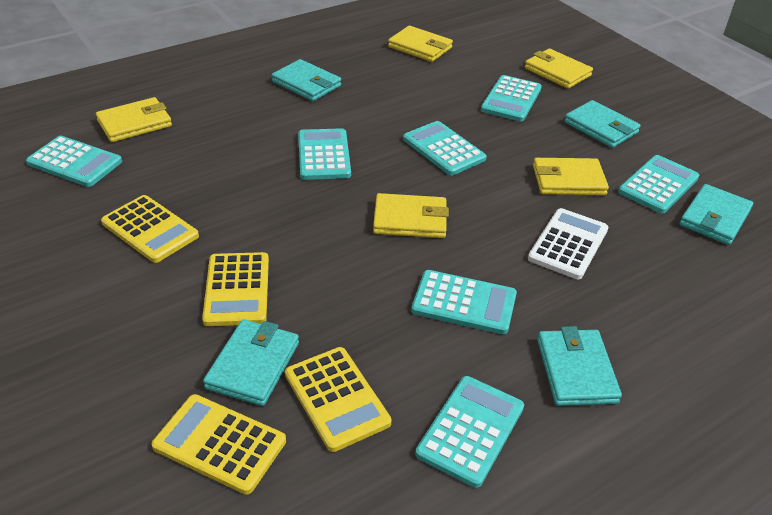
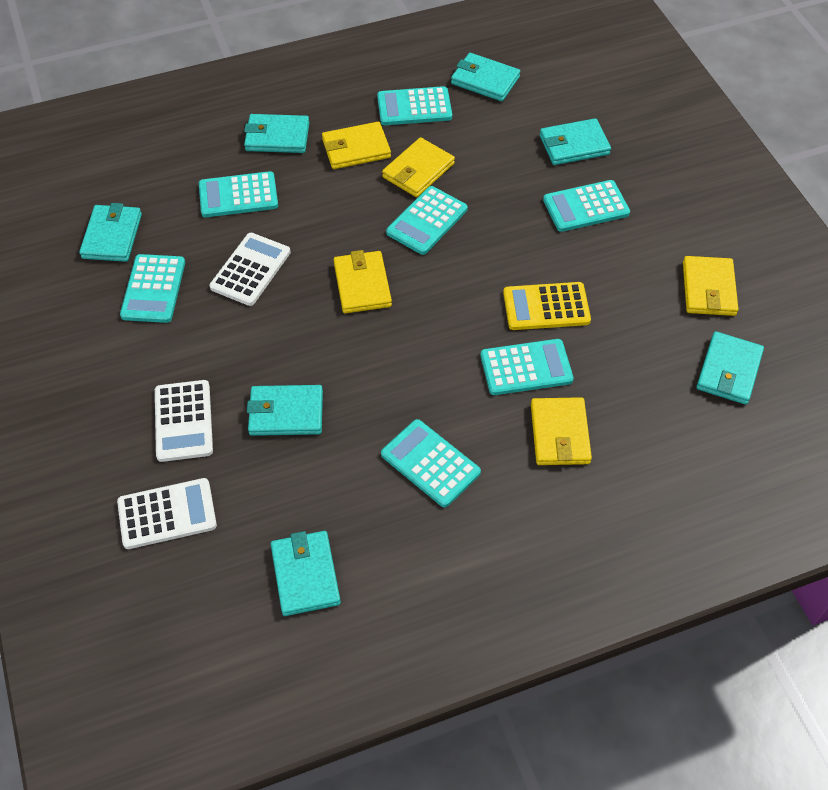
turquoise wallet: 5 -> 7
white calculator: 1 -> 3
yellow calculator: 4 -> 1

